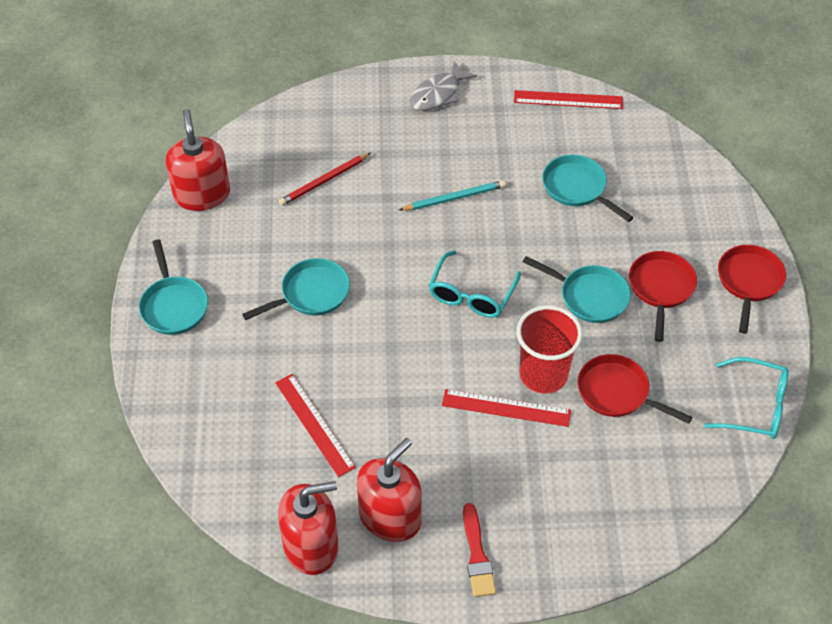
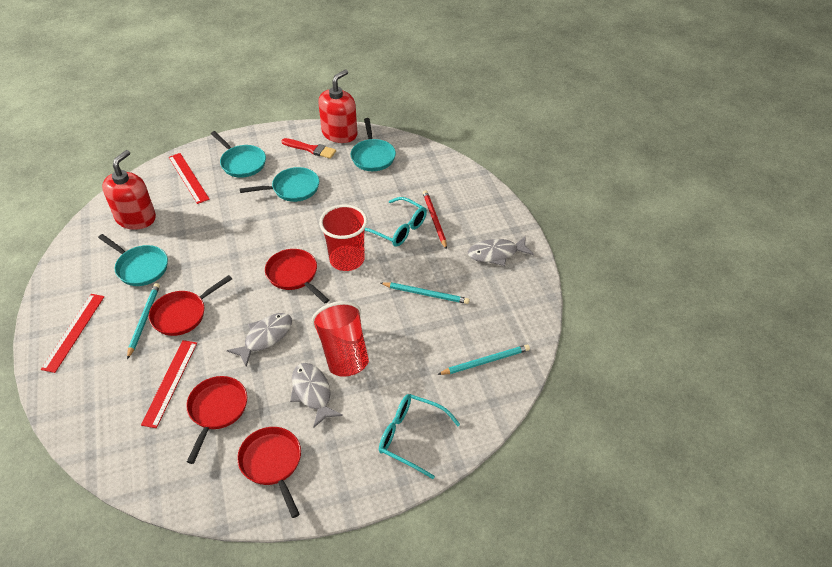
grey fish: 1 -> 3
red cup: 1 -> 2
red pan: 3 -> 4
red soap dispenser: 3 -> 2
turquoise pencil: 1 -> 3

